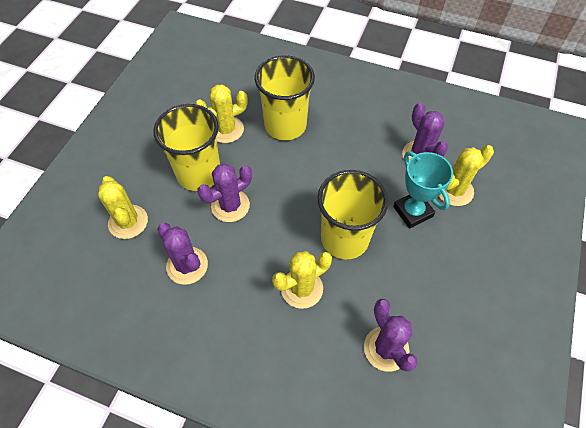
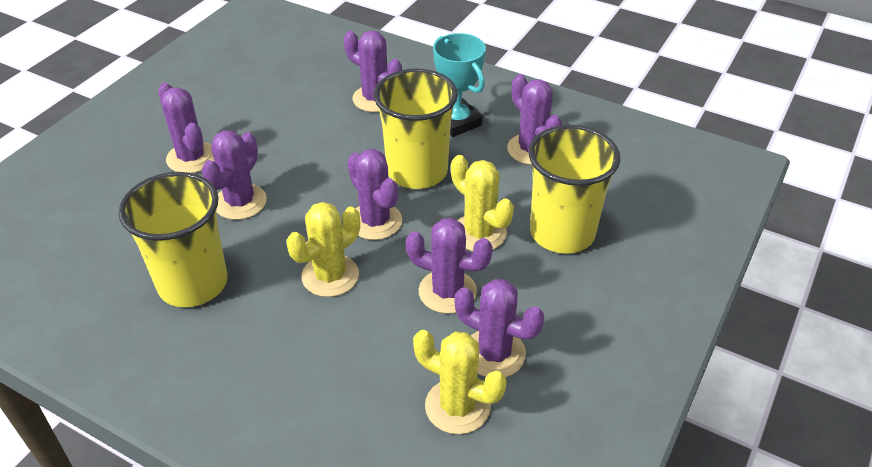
purple cactus: 4 -> 7
yellow cactus: 4 -> 3

